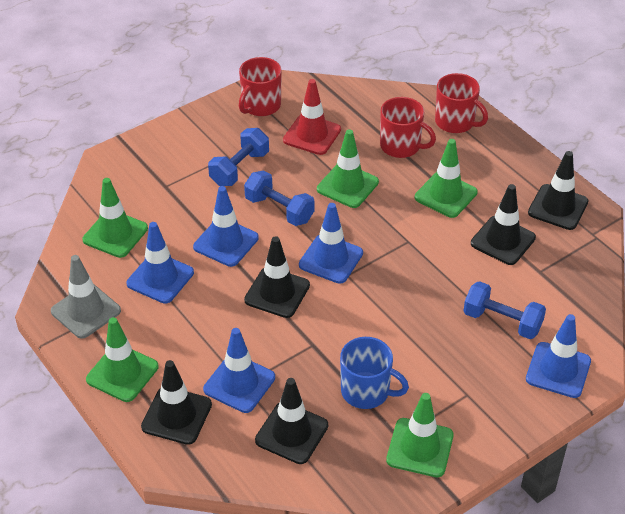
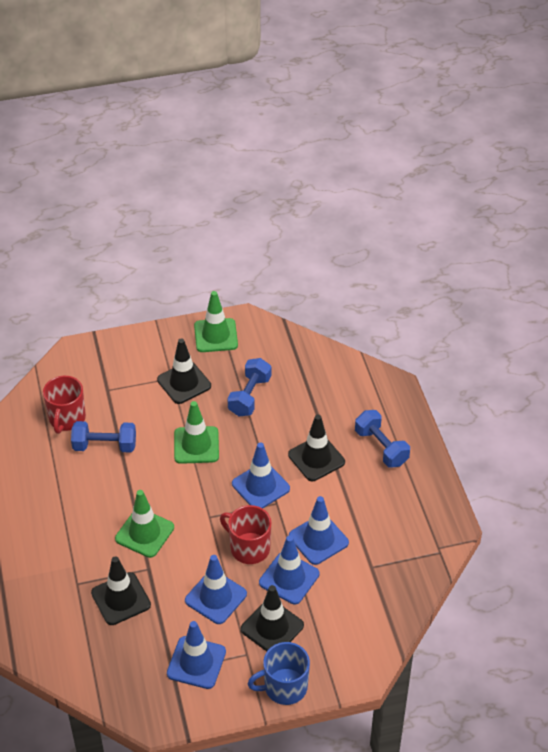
black traffic cone: 5 -> 4
green traffic cone: 5 -> 3
grey traffic cone: 1 -> 0
red mug: 3 -> 2
red traffic cone: 1 -> 0

